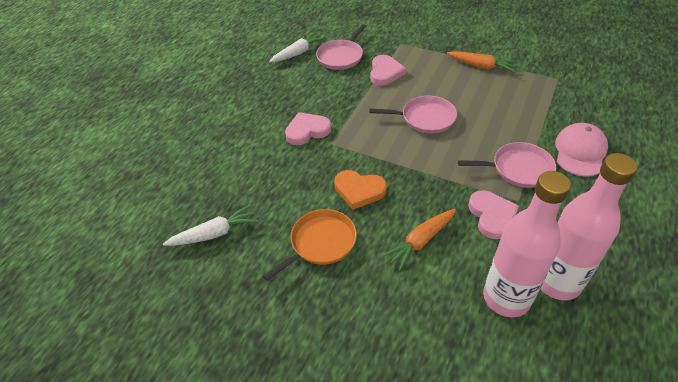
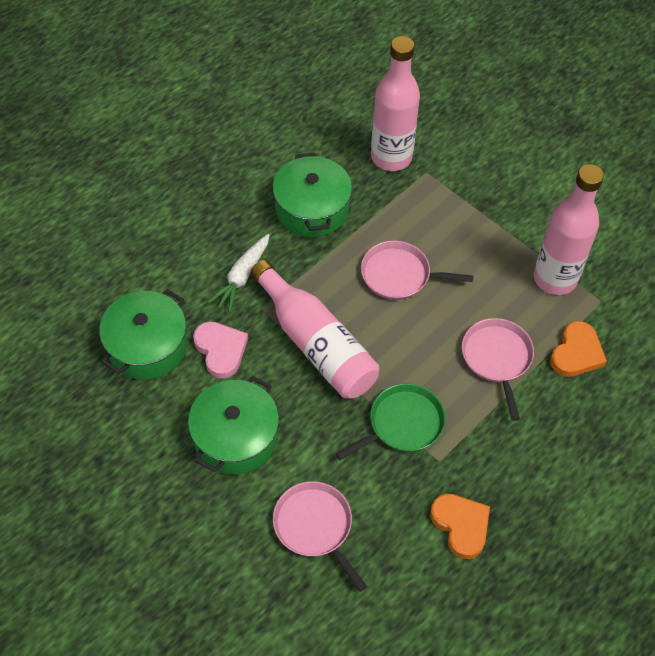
green pan: 0 -> 1
green pot: 0 -> 3
orange carrot: 2 -> 0
orange heart: 1 -> 2
orange pan: 1 -> 0
pink bottle: 2 -> 3
pink cap: 1 -> 0
pink heart: 3 -> 1
white carrot: 2 -> 1

